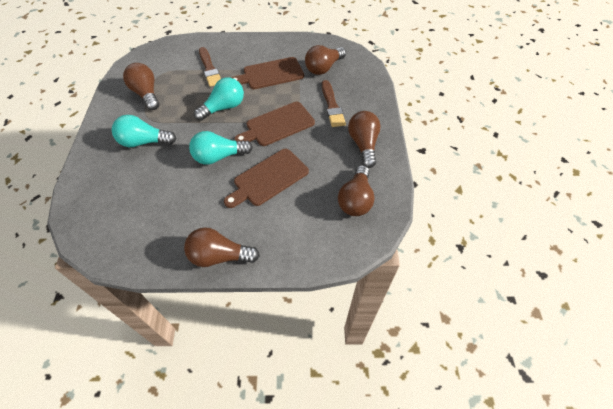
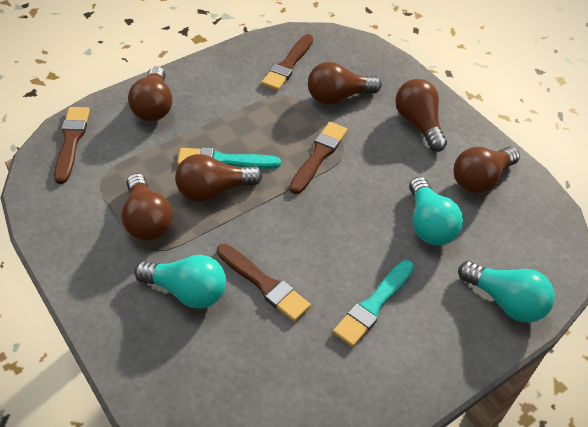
brown brush: 2 -> 4
brown cutting board: 3 -> 0
brown light bulb: 5 -> 6
turquoise brush: 0 -> 2

